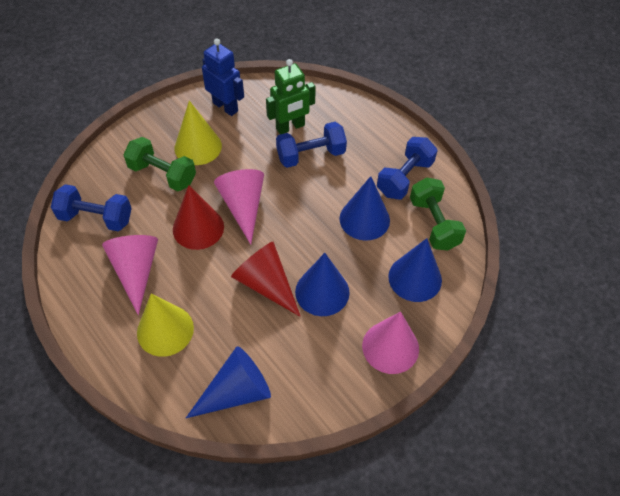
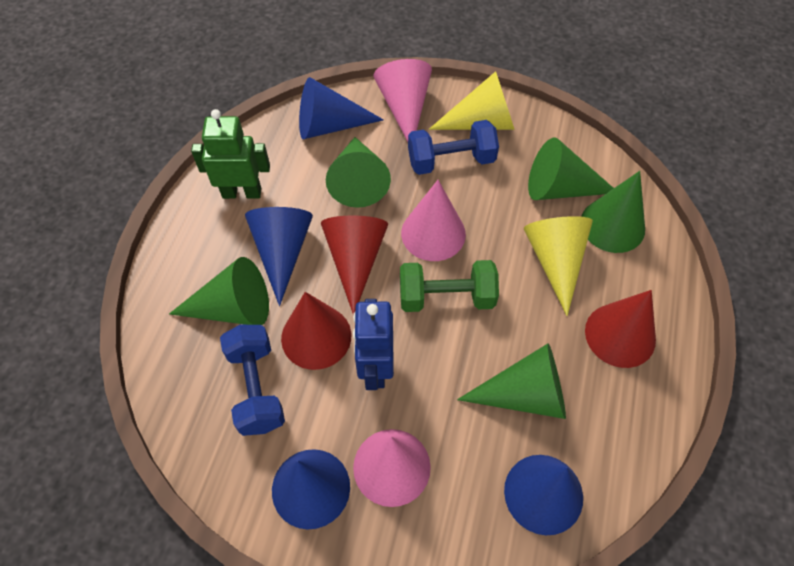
blue dumbbell: 3 -> 2
green cone: 0 -> 5
green dumbbell: 2 -> 1
red cone: 2 -> 3

